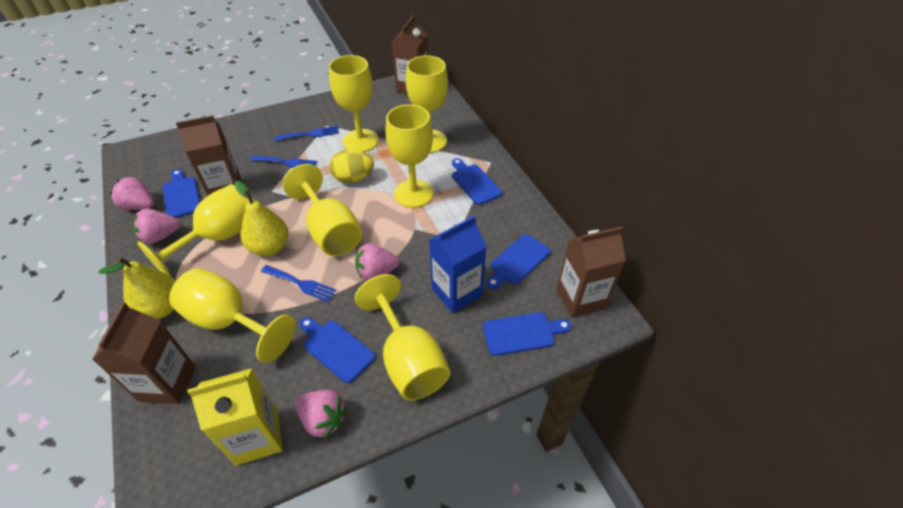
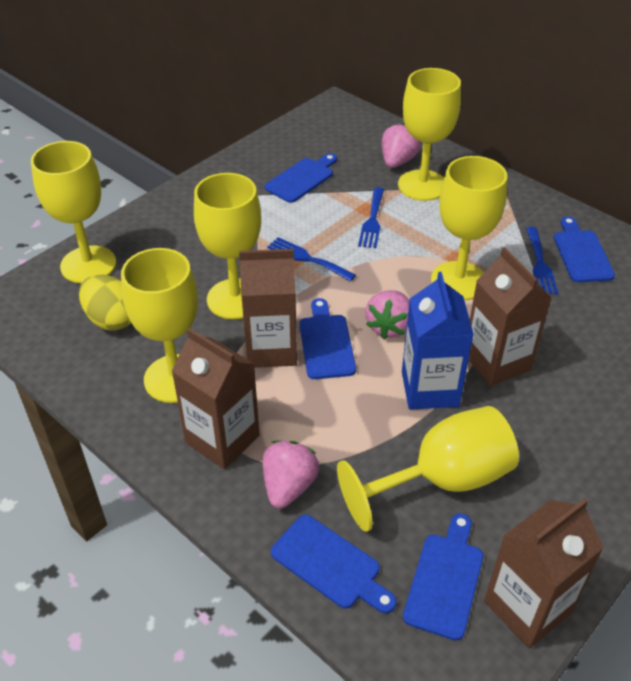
pink strawberry: 4 -> 3
yellow carton: 1 -> 0
yellow goblet: 7 -> 6
yellow pear: 2 -> 0

